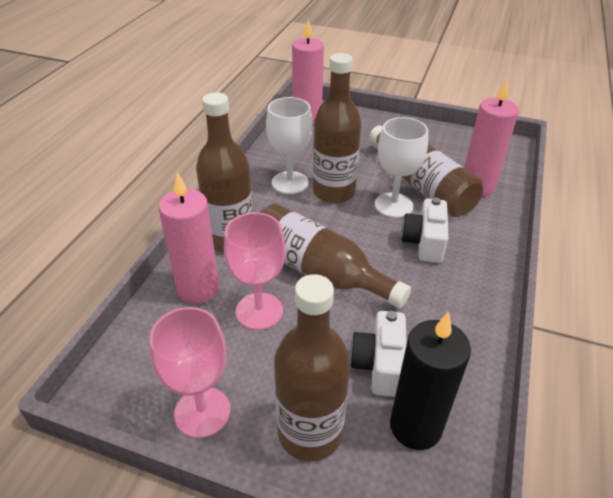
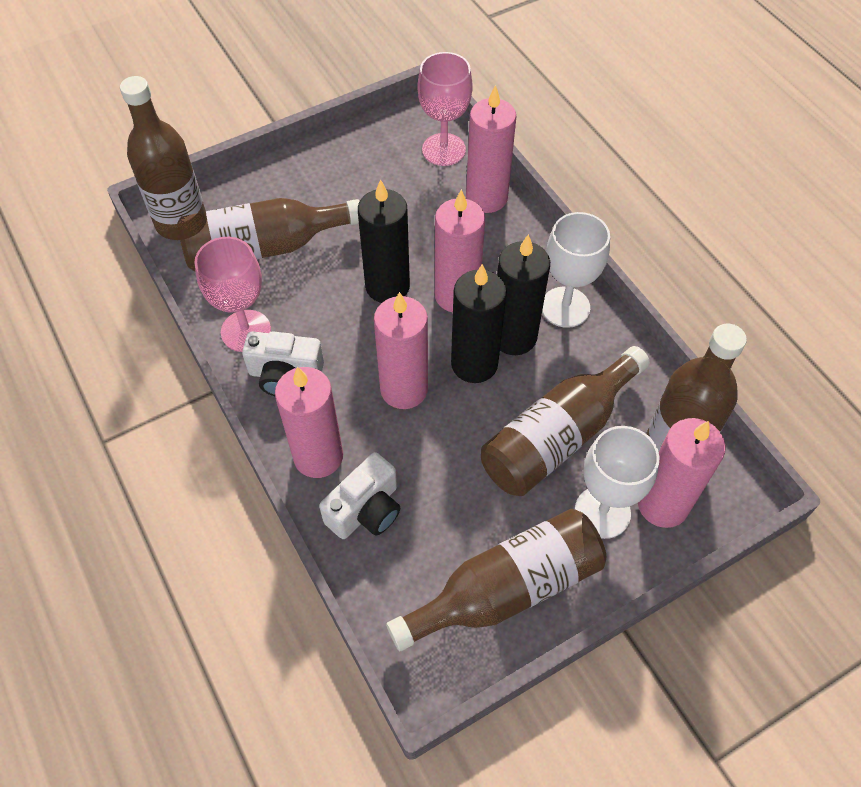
black candle: 1 -> 3
pink candle: 3 -> 5

